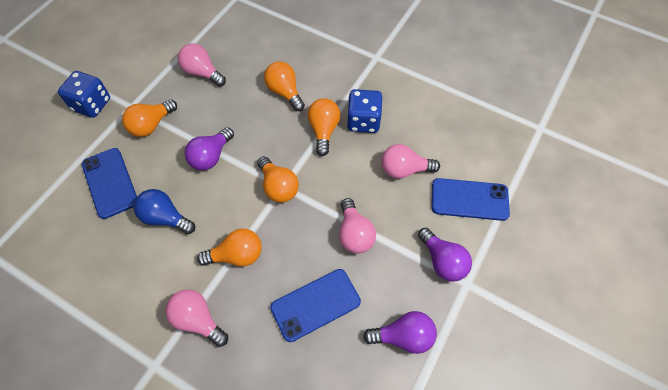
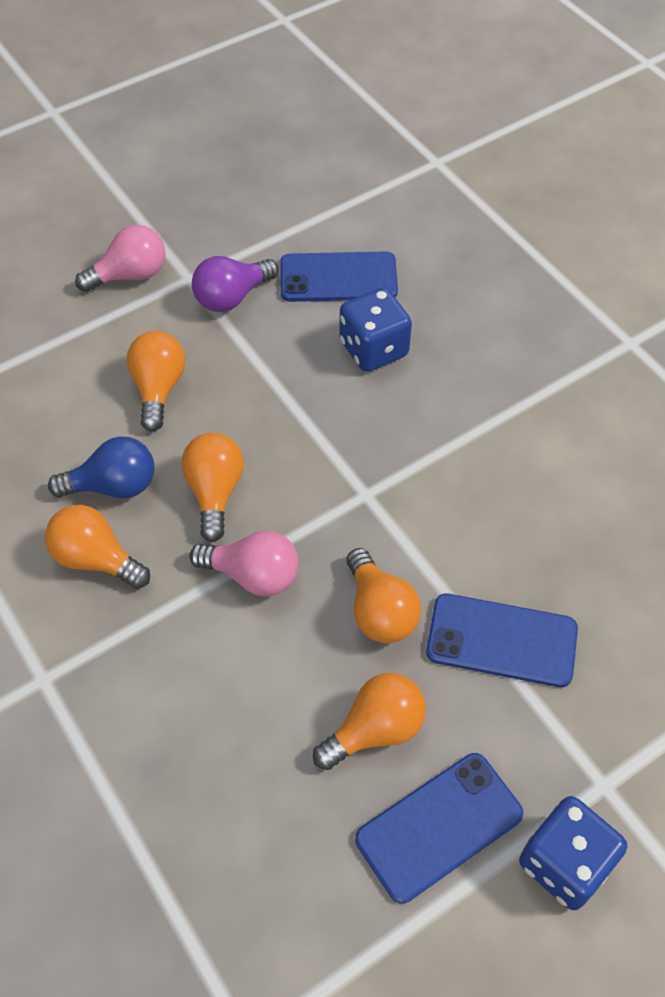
pink light bulb: 4 -> 2
purple light bulb: 3 -> 1

